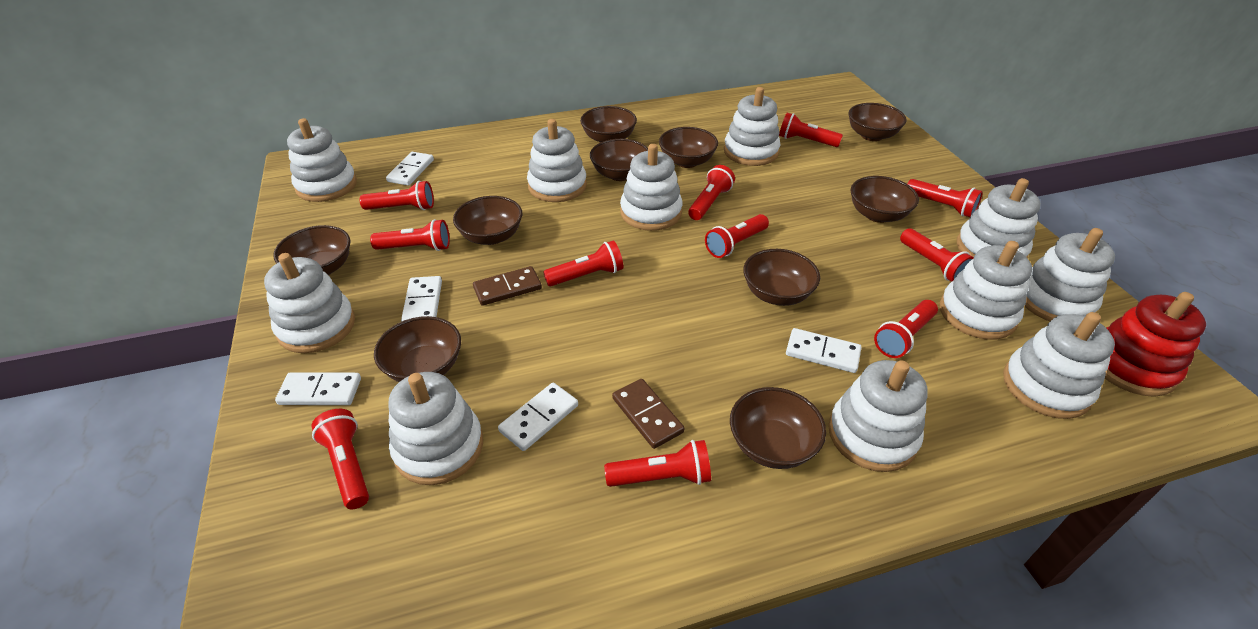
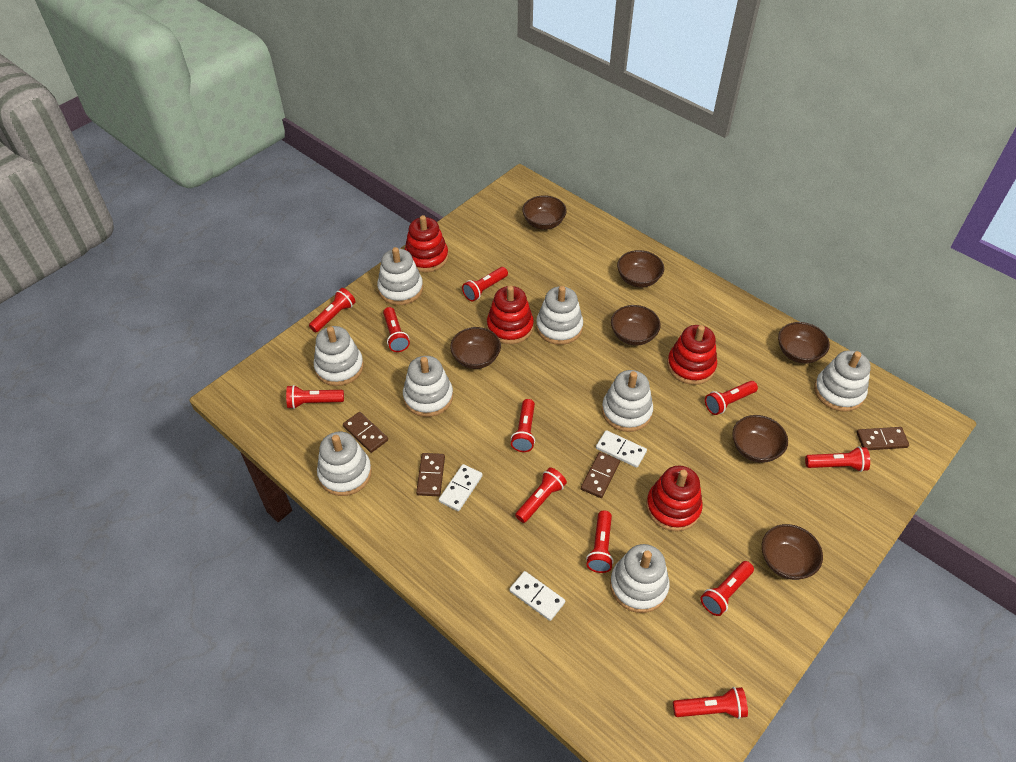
brown bowl: 10 -> 7
brown domino: 2 -> 4
red stacking toy: 1 -> 4
white domino: 5 -> 3
white stacking toy: 11 -> 8

